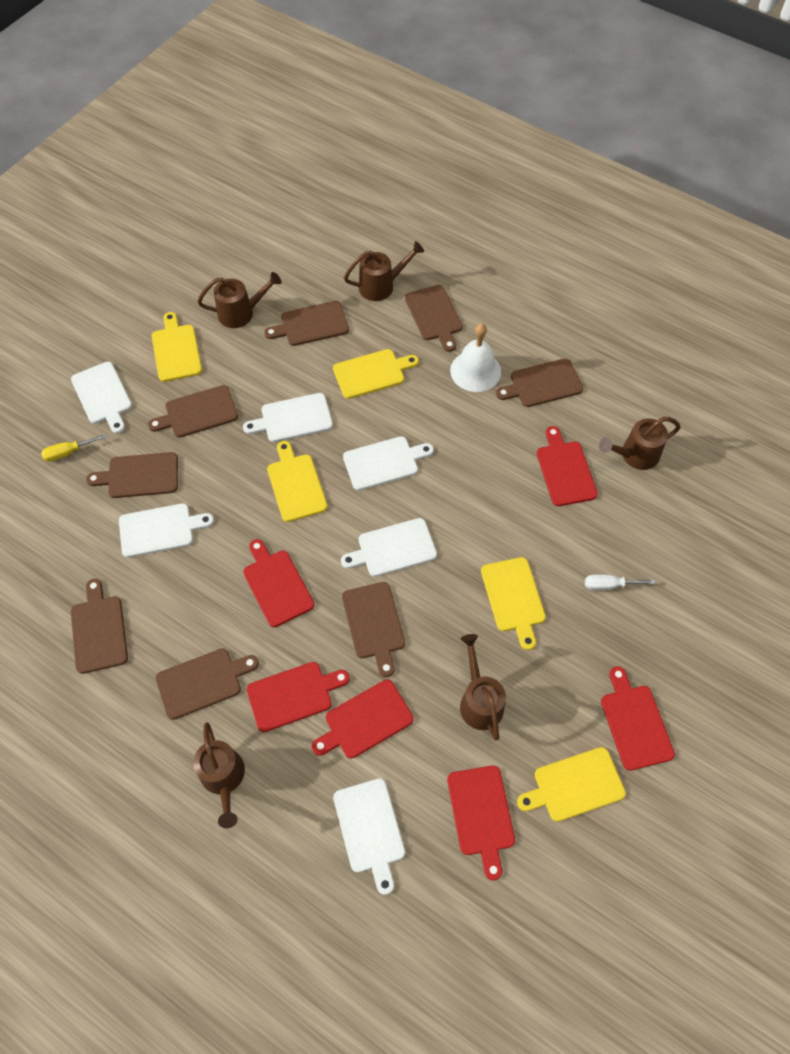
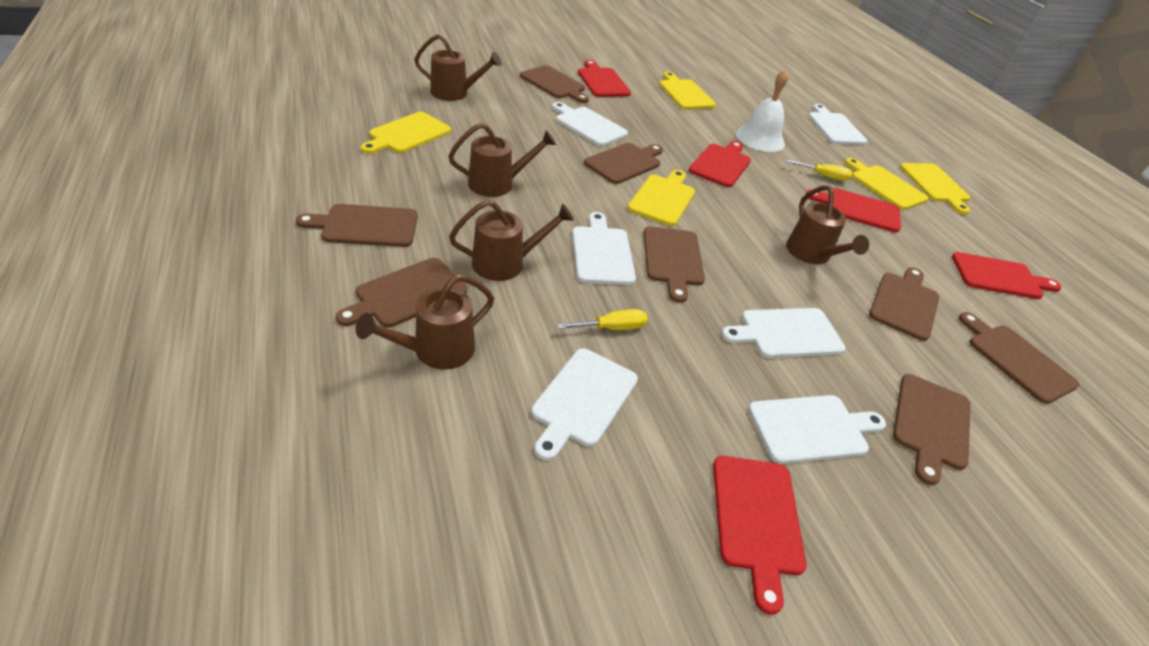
red cutting board: 6 -> 5
white screwdriver: 1 -> 0
yellow screwdriver: 1 -> 2

